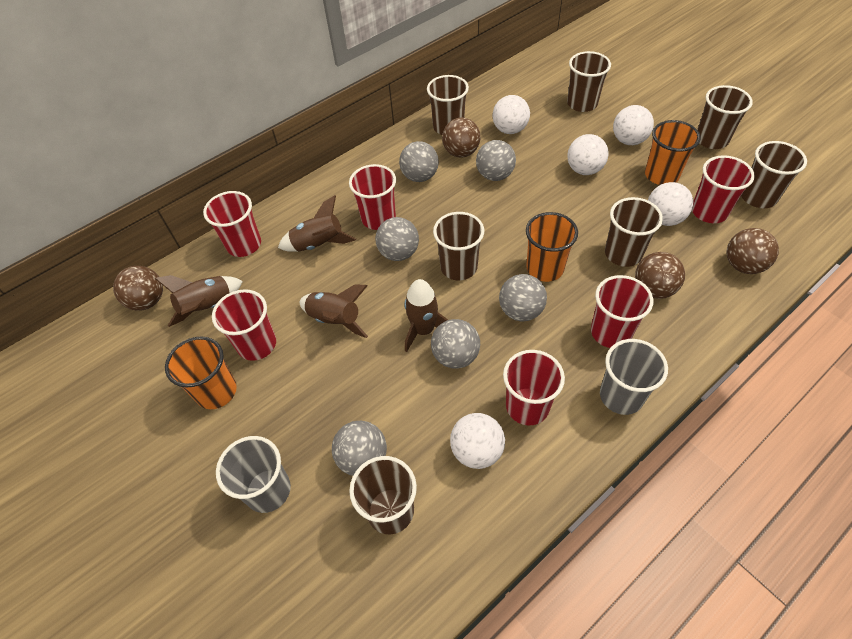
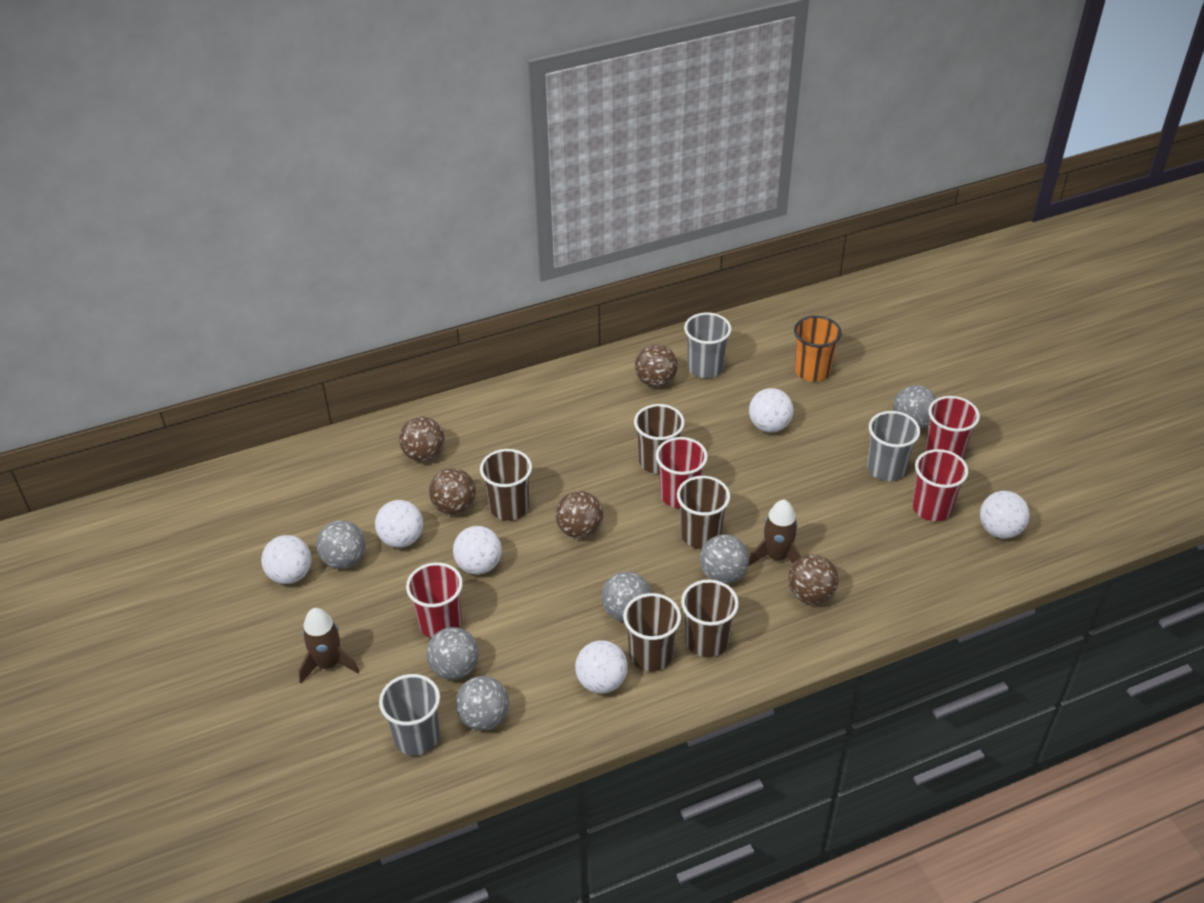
brown ball: 4 -> 5
brown cup: 7 -> 5
brown rocket: 4 -> 2
grey cup: 2 -> 3
orange cup: 3 -> 1
red cup: 6 -> 4
white ball: 5 -> 6

